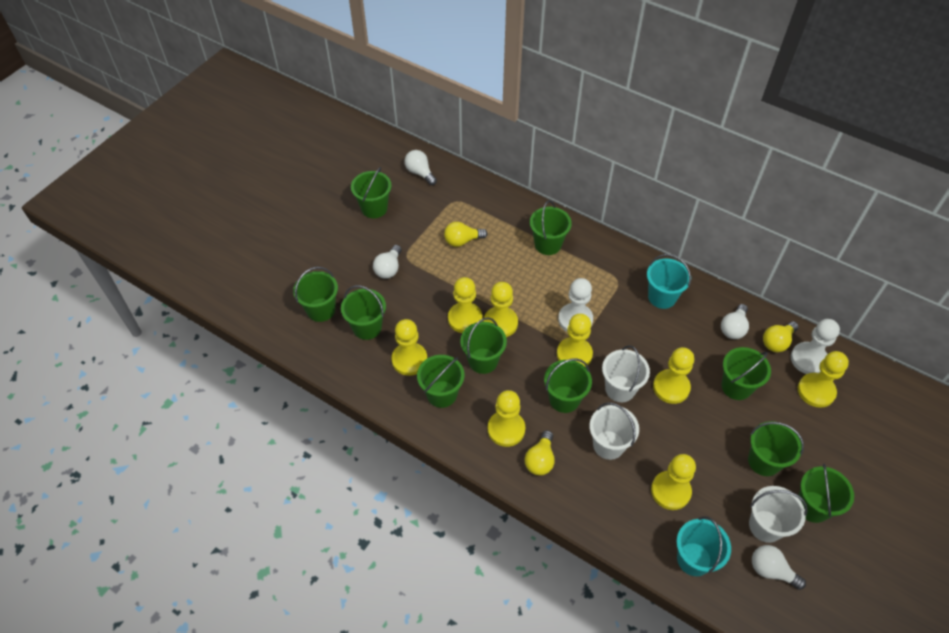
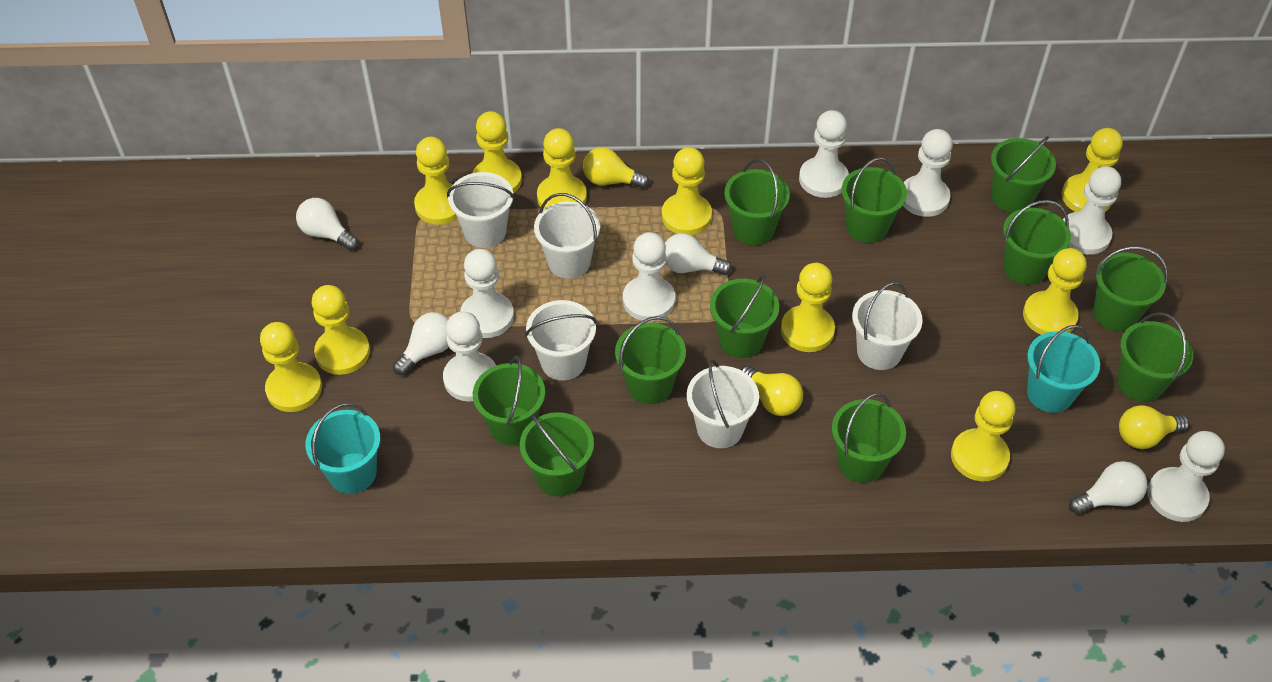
green bucket: 10 -> 11
white bucket: 3 -> 5
white pawn: 2 -> 7
yellow pawn: 8 -> 10

